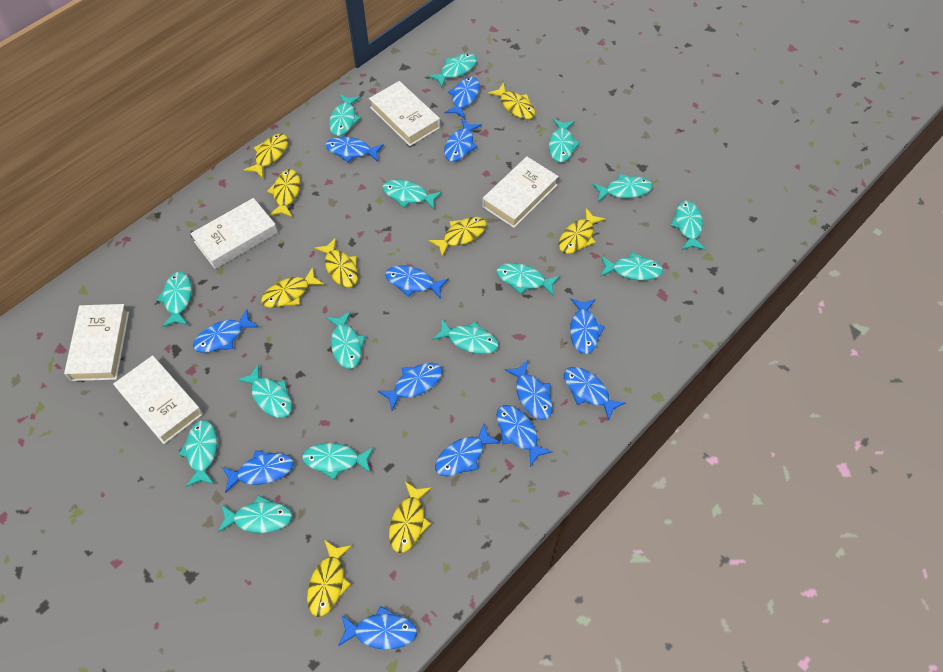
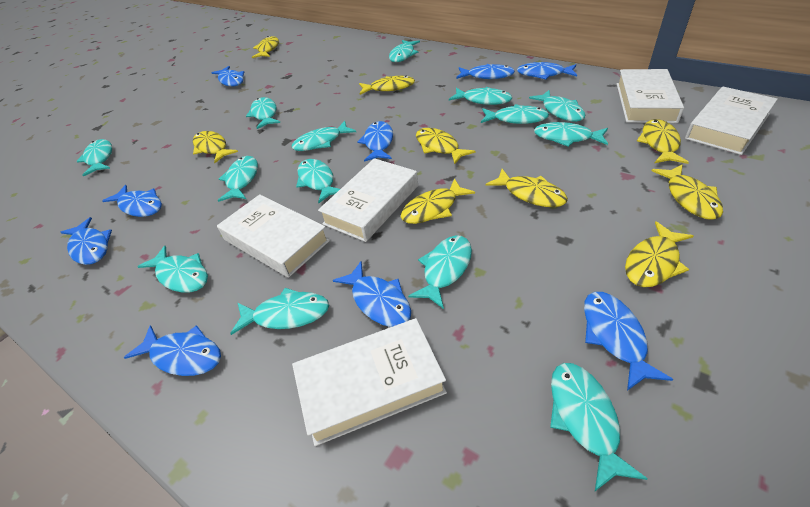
blue fish: 13 -> 9
turquoise fish: 15 -> 14

